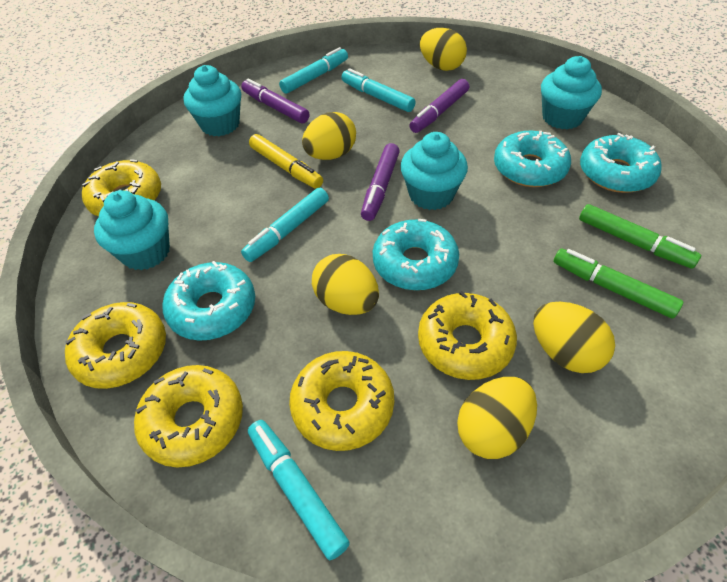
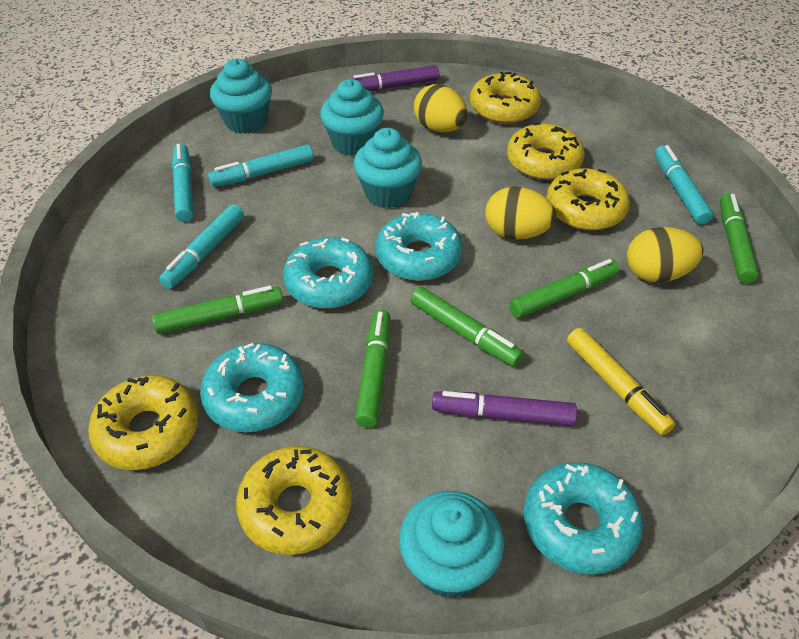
green marker: 2 -> 5
purple marker: 3 -> 2
yellow egg: 5 -> 3

